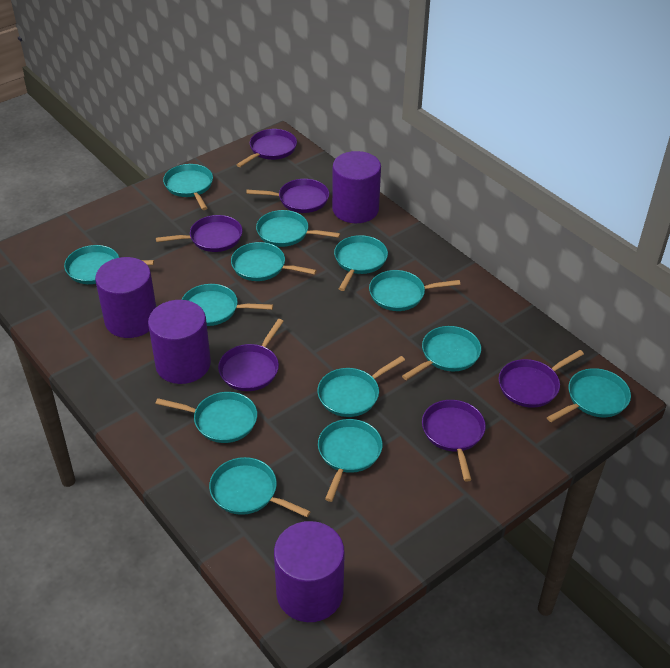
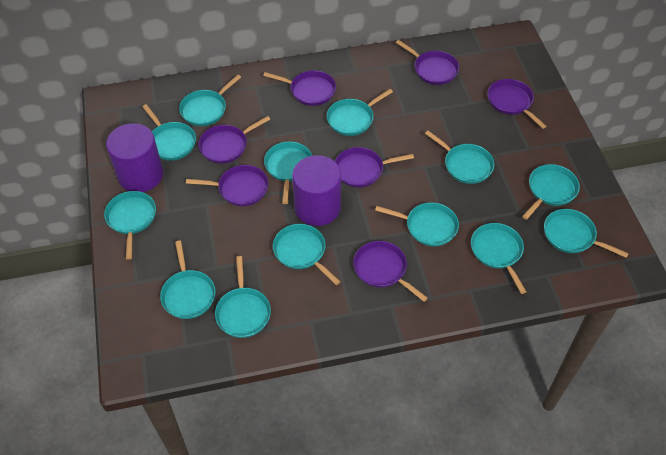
purple cylinder: 4 -> 2
purple pan: 6 -> 7

